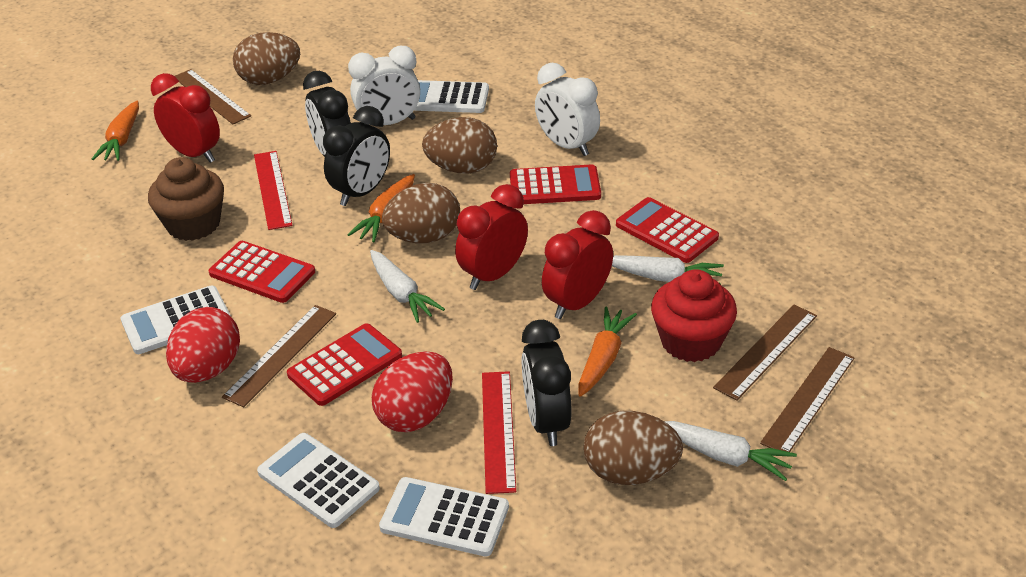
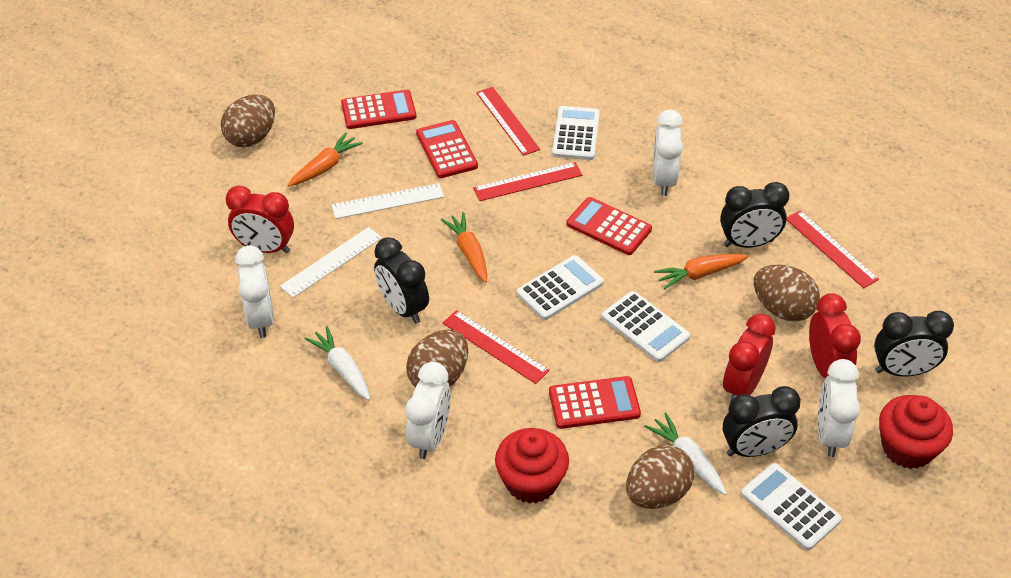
black clock: 3 -> 4
brown cupcake: 1 -> 0
brown ruler: 4 -> 0
red cupcake: 1 -> 2
red egg: 2 -> 0
red ruler: 2 -> 4
white carrot: 3 -> 2
white clock: 2 -> 4
white ruler: 0 -> 2

